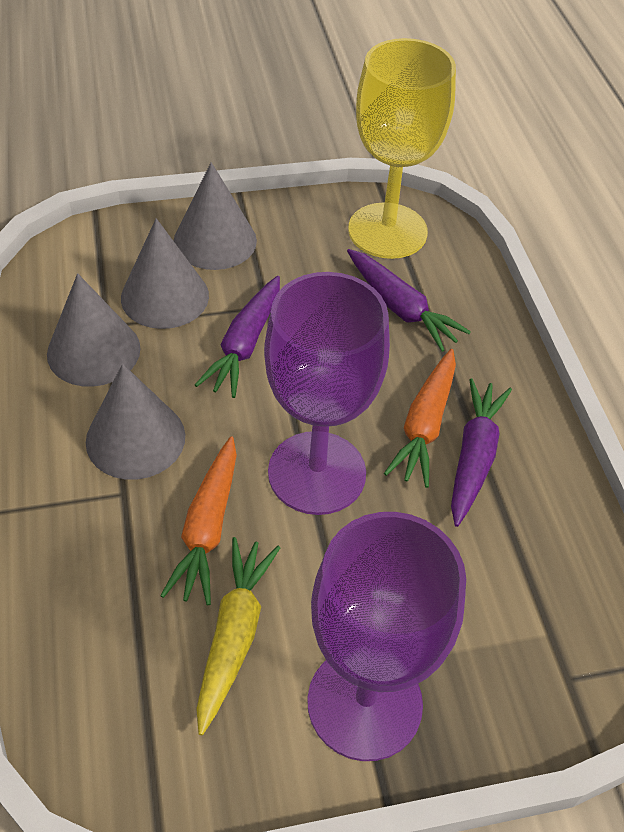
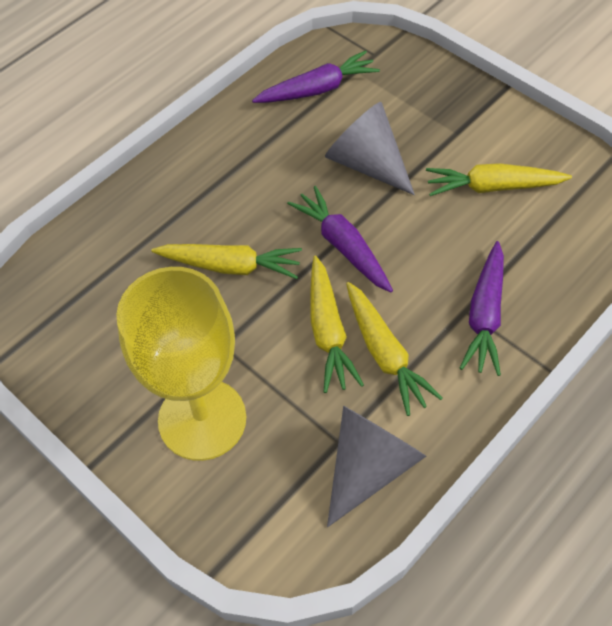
grey cone: 4 -> 2
orange carrot: 2 -> 0
purple goblet: 2 -> 0
yellow carrot: 1 -> 4

